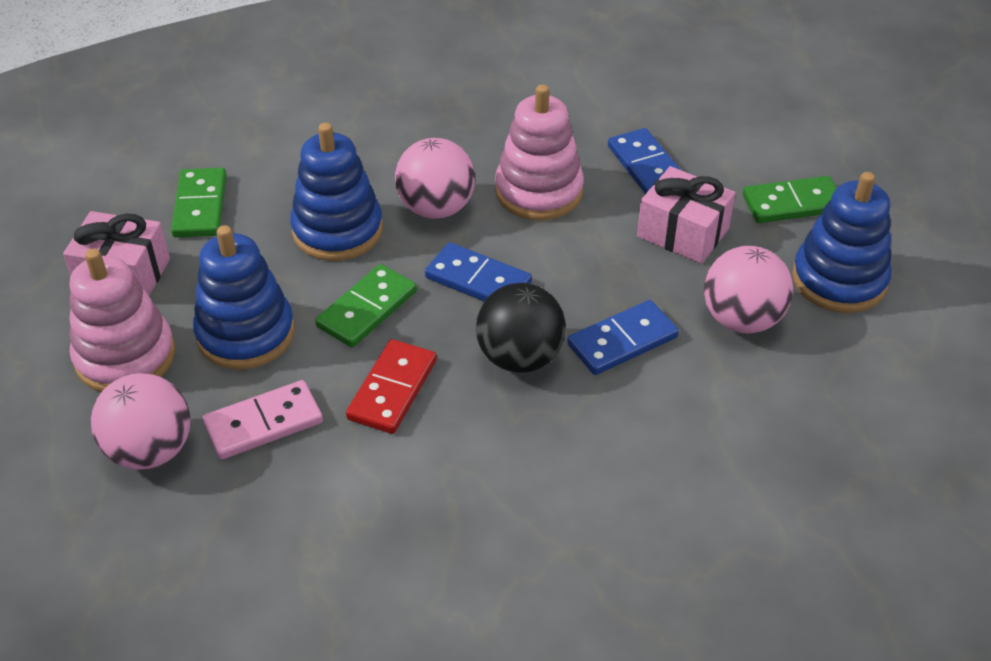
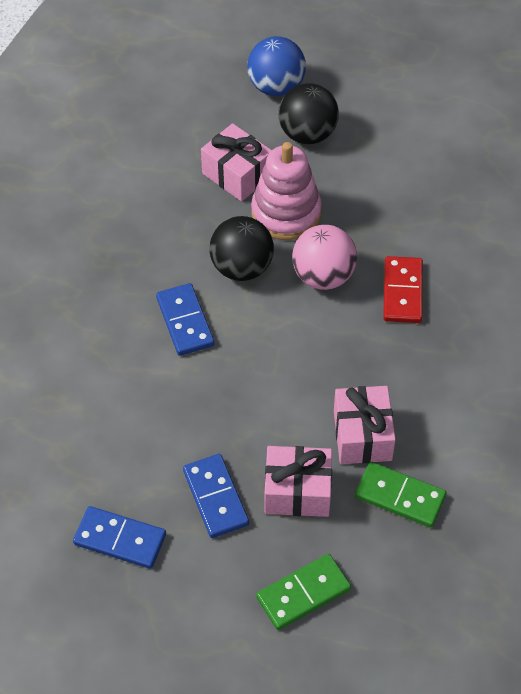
black ball: 1 -> 2
blue ball: 0 -> 1
blue stacking toy: 3 -> 0
green domino: 3 -> 2
pink ball: 3 -> 1
pink domino: 1 -> 0
pink gift: 2 -> 3
pink stacking toy: 2 -> 1

